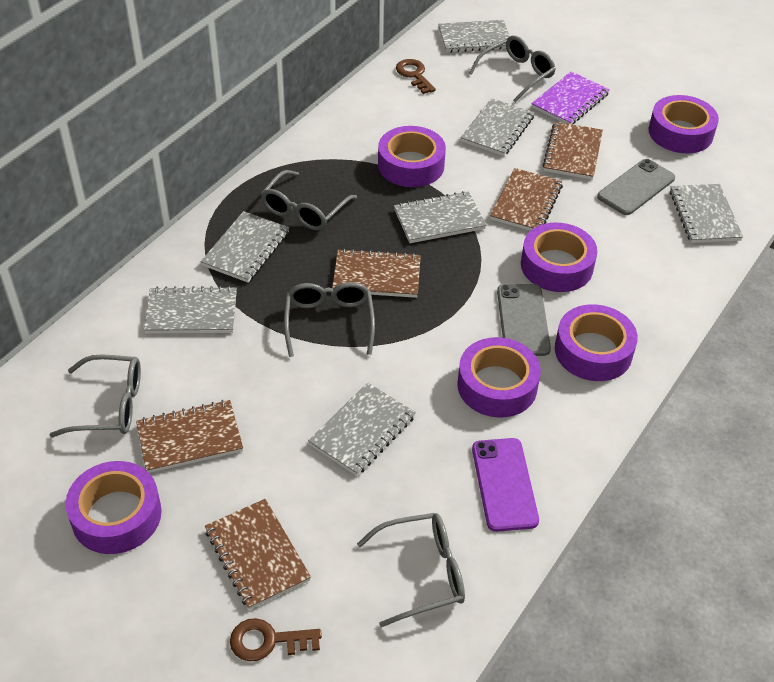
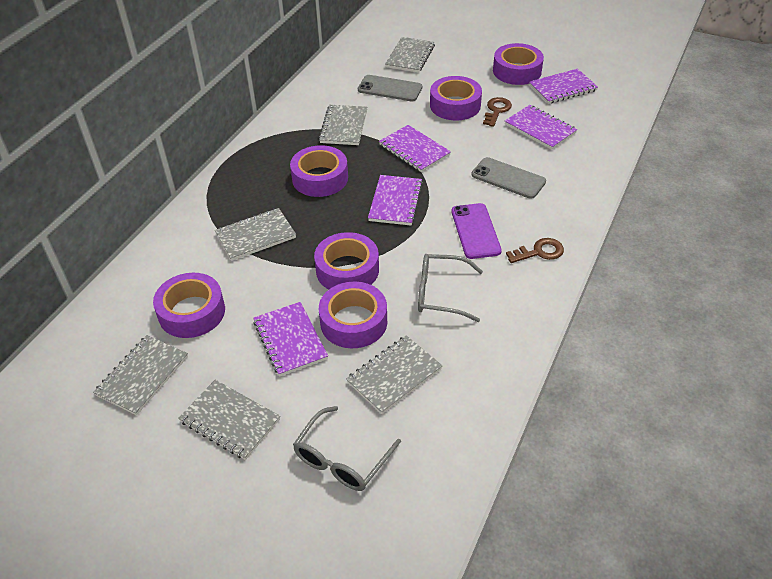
brown notebook: 5 -> 0
grey glasses: 5 -> 2
grey notebook: 7 -> 6
purple notebook: 1 -> 5

